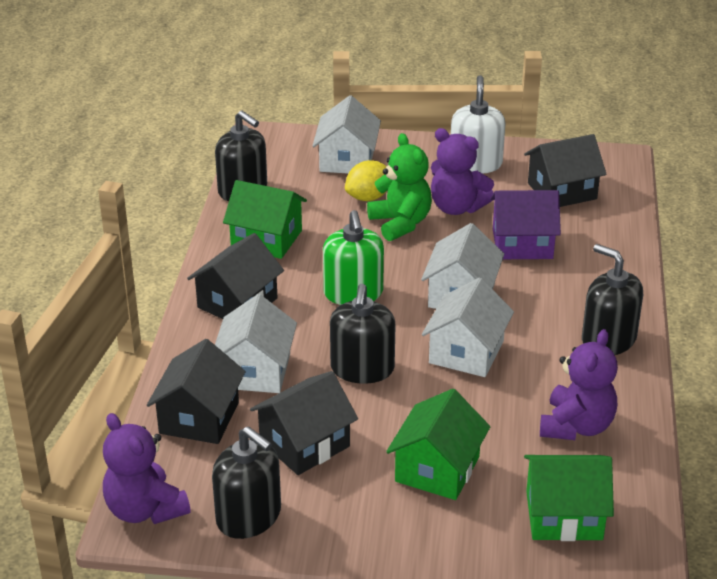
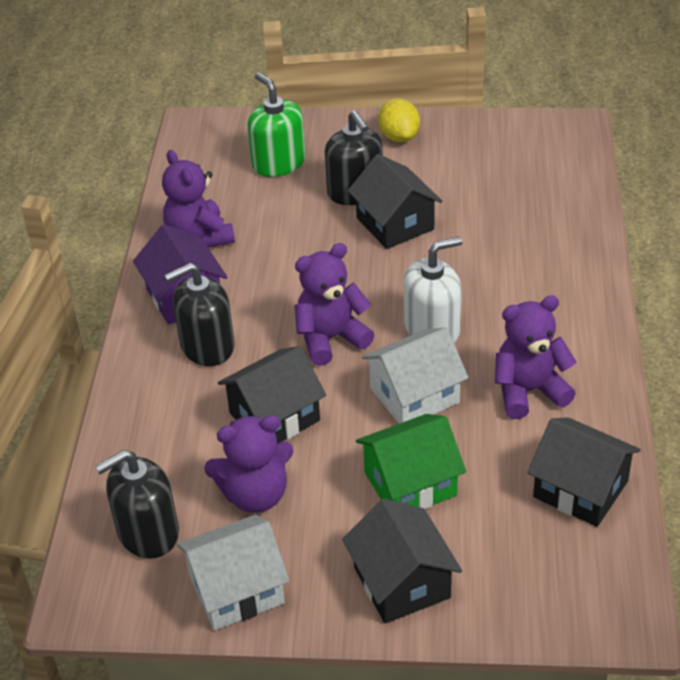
black soap dispenser: 4 -> 3
green house: 3 -> 1
green teddy bear: 1 -> 0
purple teddy bear: 3 -> 4
white house: 4 -> 2

